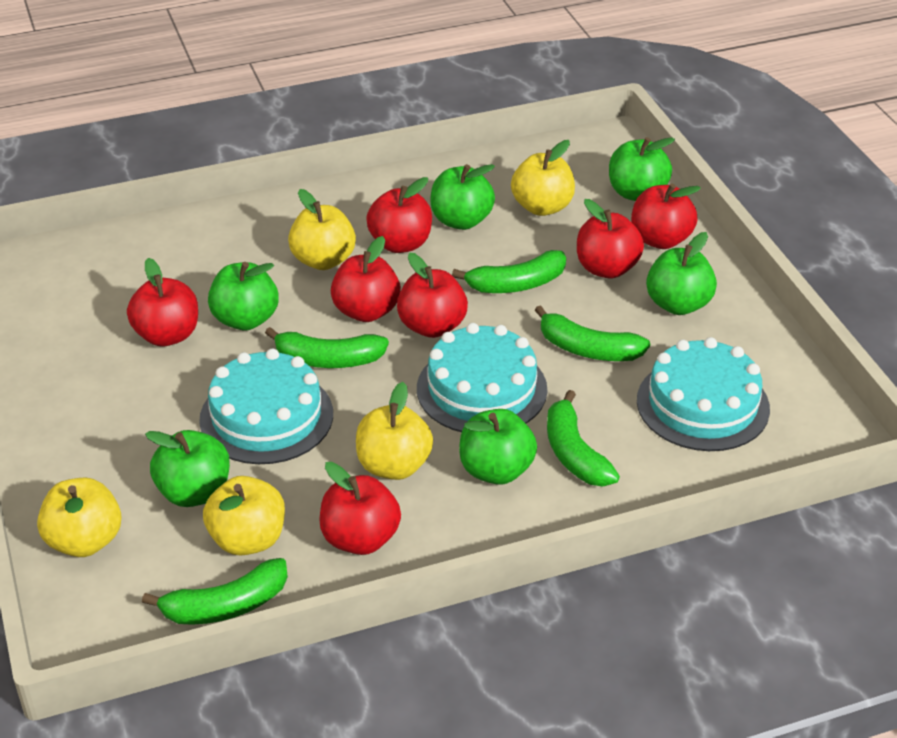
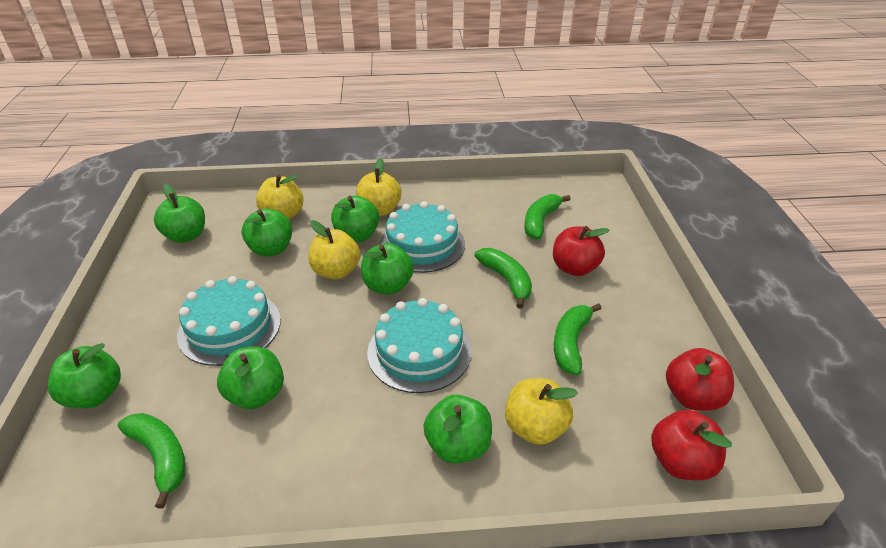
green apple: 6 -> 7
green banana: 5 -> 4
red apple: 7 -> 3
yellow apple: 5 -> 4

